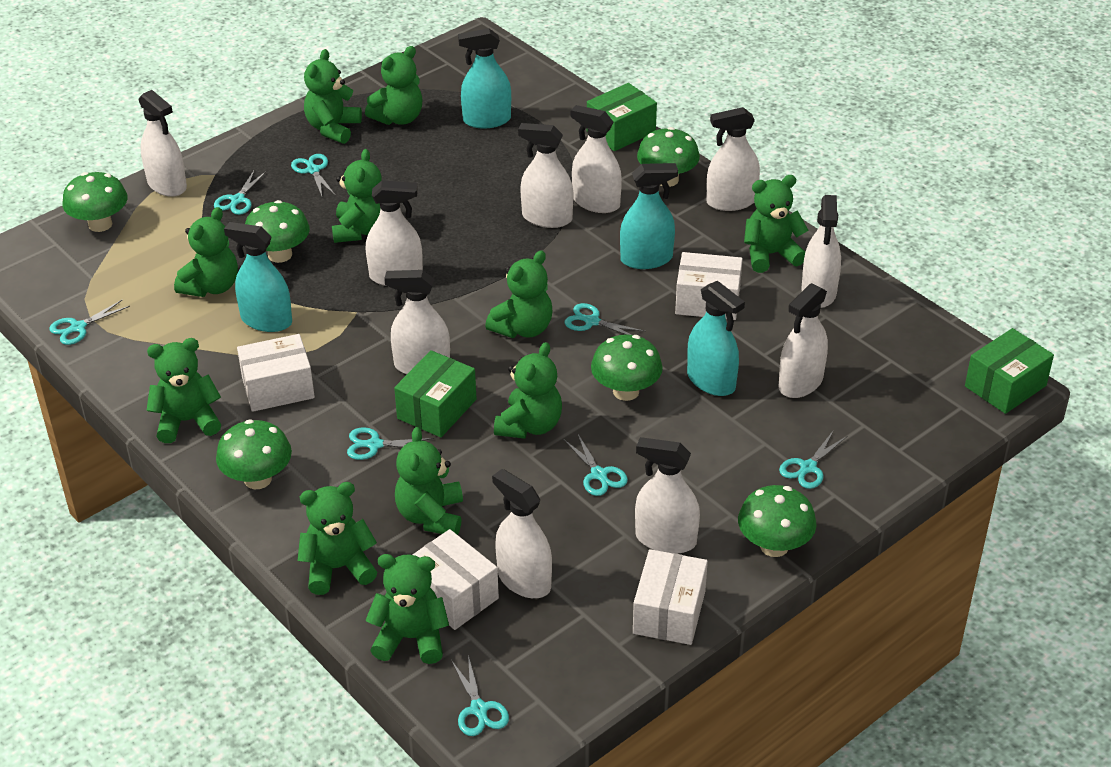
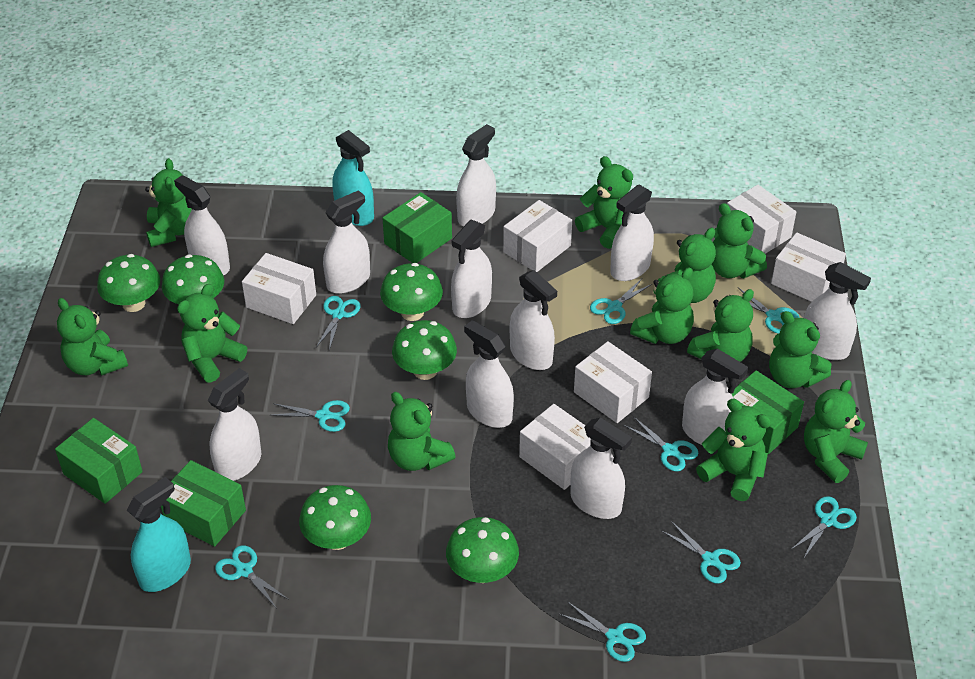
green box: 3 -> 4
green teddy bear: 11 -> 12
turquoise scissors: 8 -> 9
turquoise spray bottle: 4 -> 2
white box: 4 -> 6
white spray bottle: 10 -> 11

